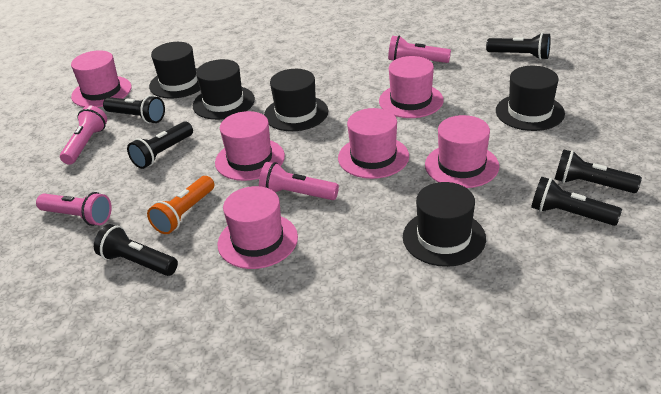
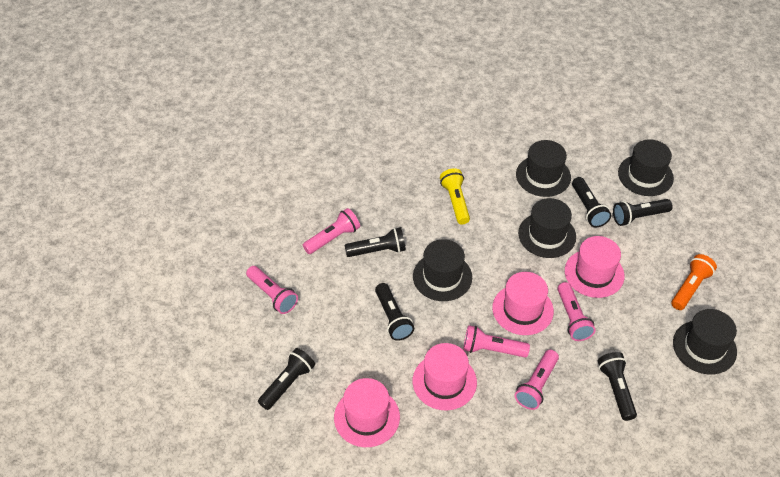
pink flashlight: 4 -> 5
pink hat: 6 -> 4
yellow flashlight: 0 -> 1

